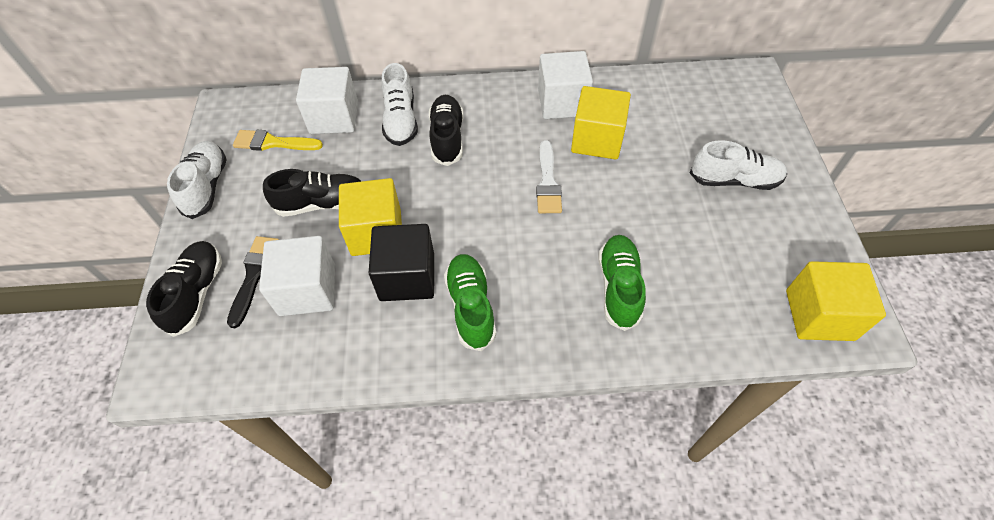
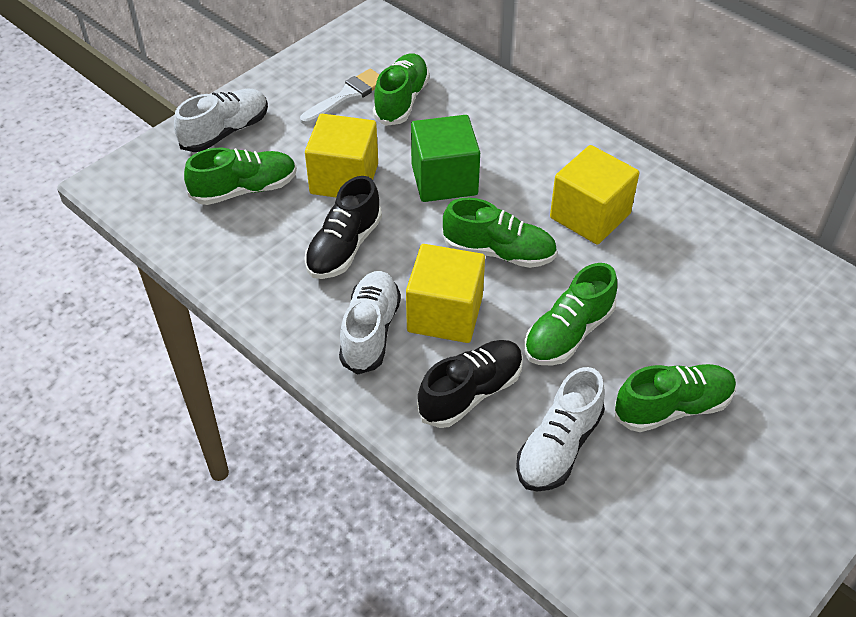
black brush: 1 -> 0
black cube: 1 -> 0
black shoe: 3 -> 2
green cube: 0 -> 1
green shoe: 2 -> 5
white cube: 3 -> 0
yellow brush: 1 -> 0

